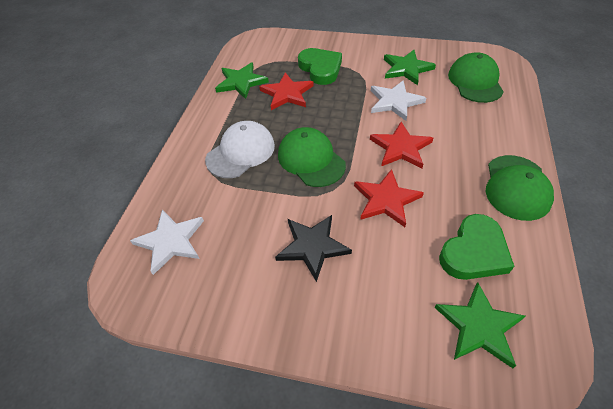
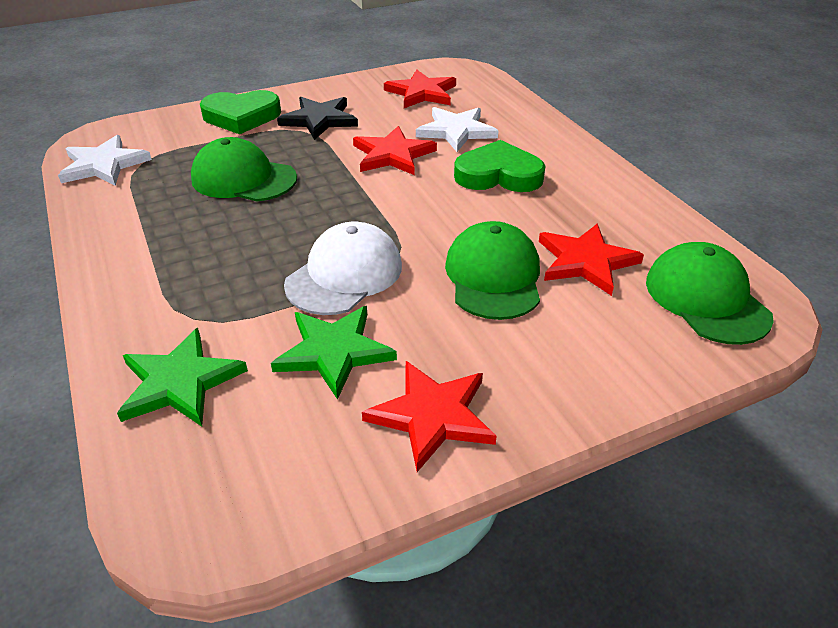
green star: 3 -> 2
red star: 3 -> 4

